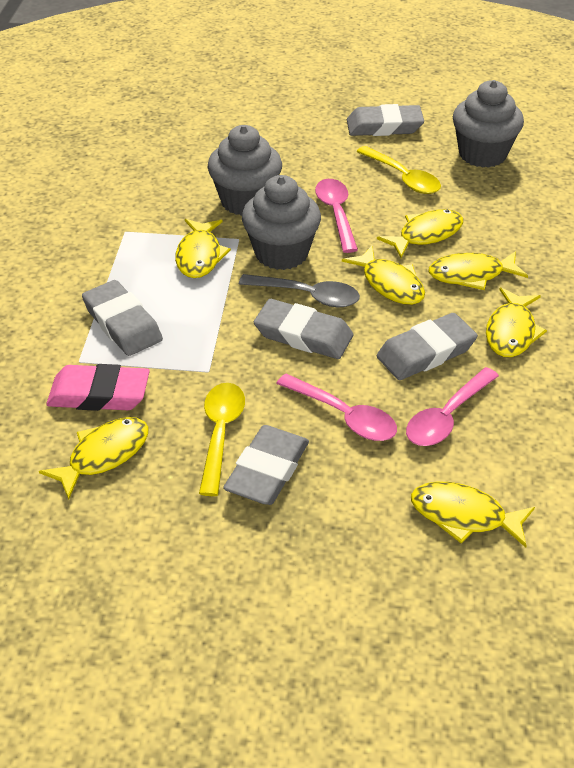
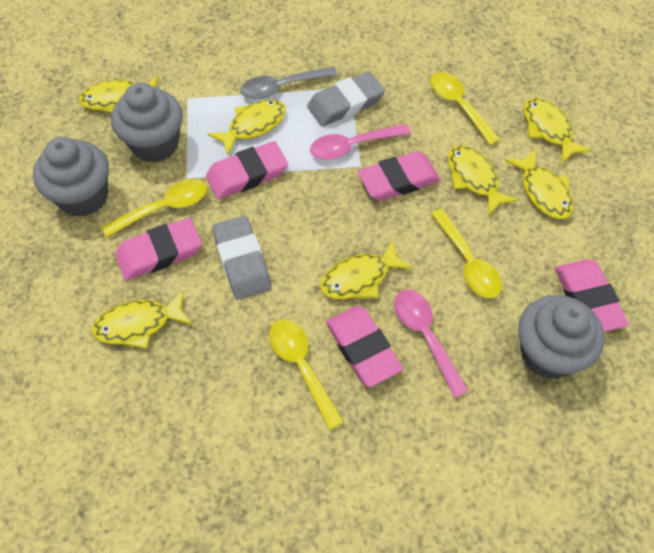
grey eraser: 5 -> 2
pink eraser: 1 -> 5
pink spoon: 3 -> 2
yellow spoon: 2 -> 4

